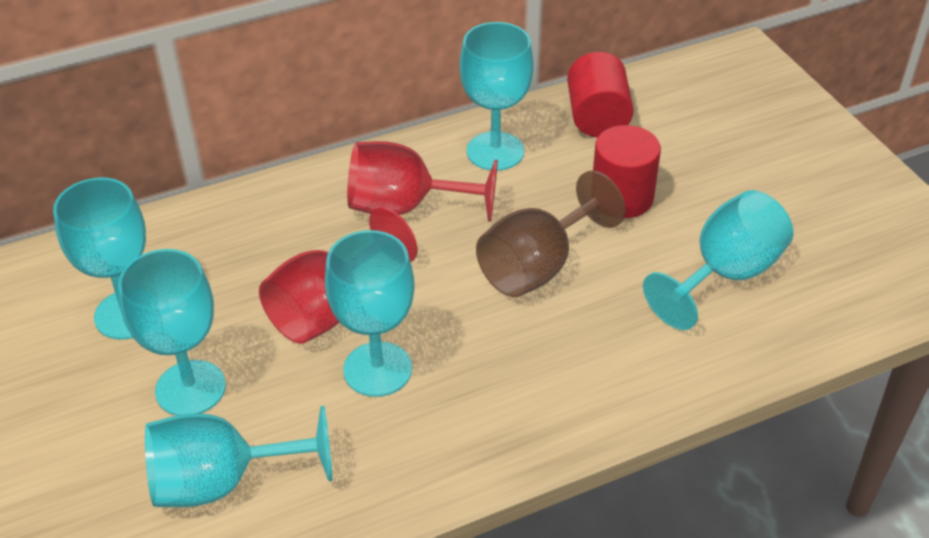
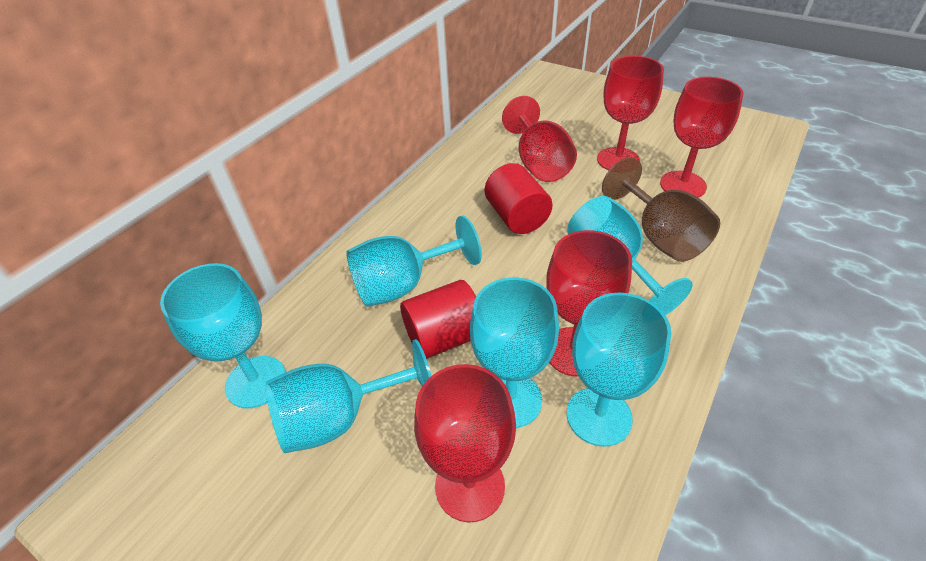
red goblet: 2 -> 5

